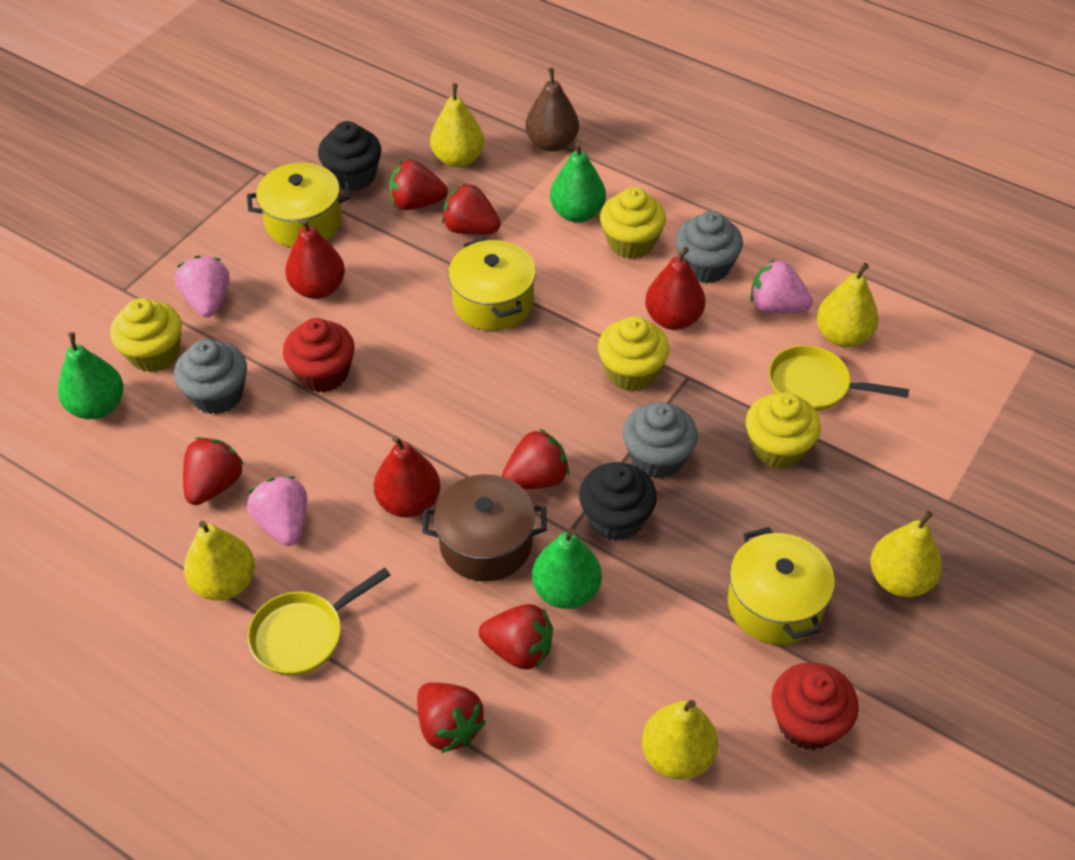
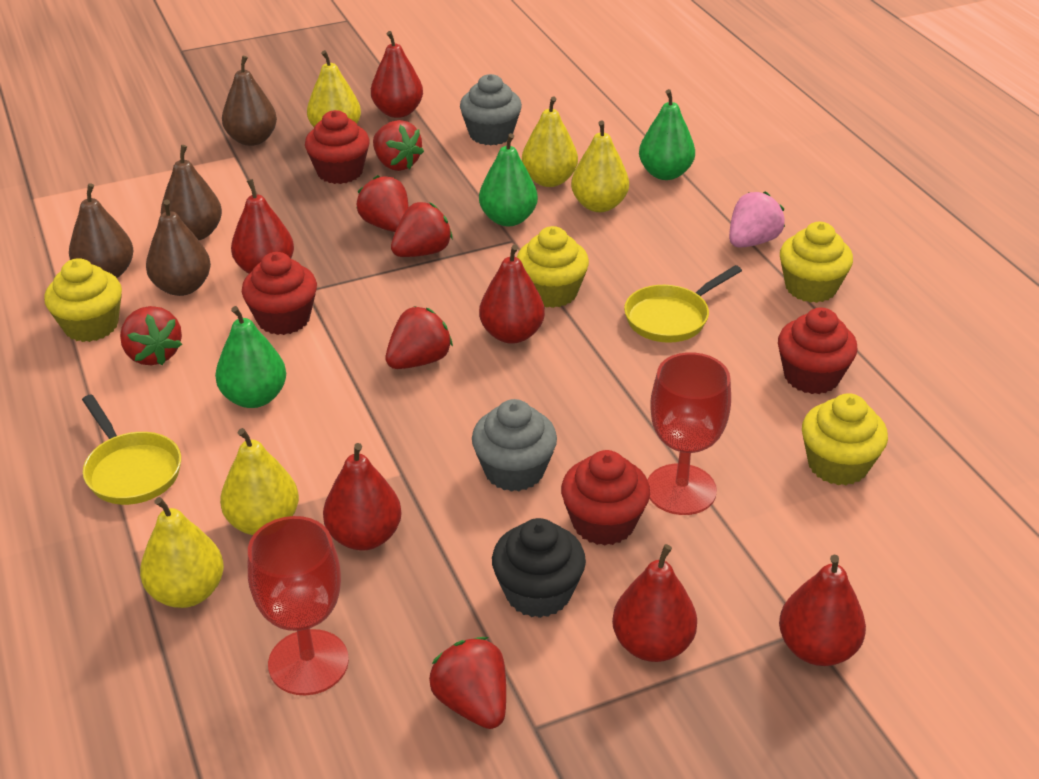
black cupcake: 2 -> 1
brown pear: 1 -> 4
brown pot: 1 -> 0
grey cupcake: 3 -> 2
pink strawberry: 3 -> 1
red cupcake: 2 -> 4
red goblet: 0 -> 2
red pear: 3 -> 6
yellow pot: 3 -> 0

